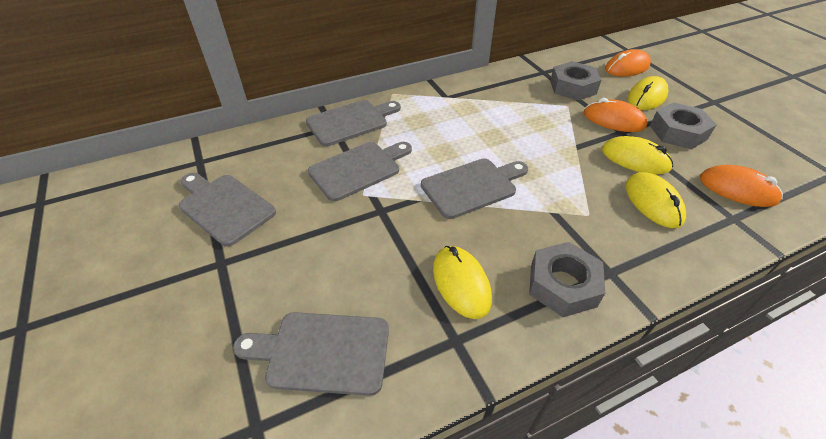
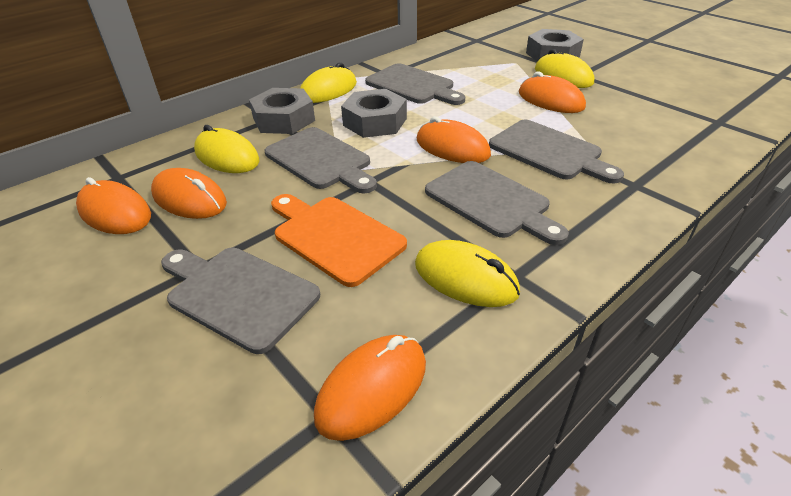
orange cutting board: 0 -> 1
orange mouse: 3 -> 5

